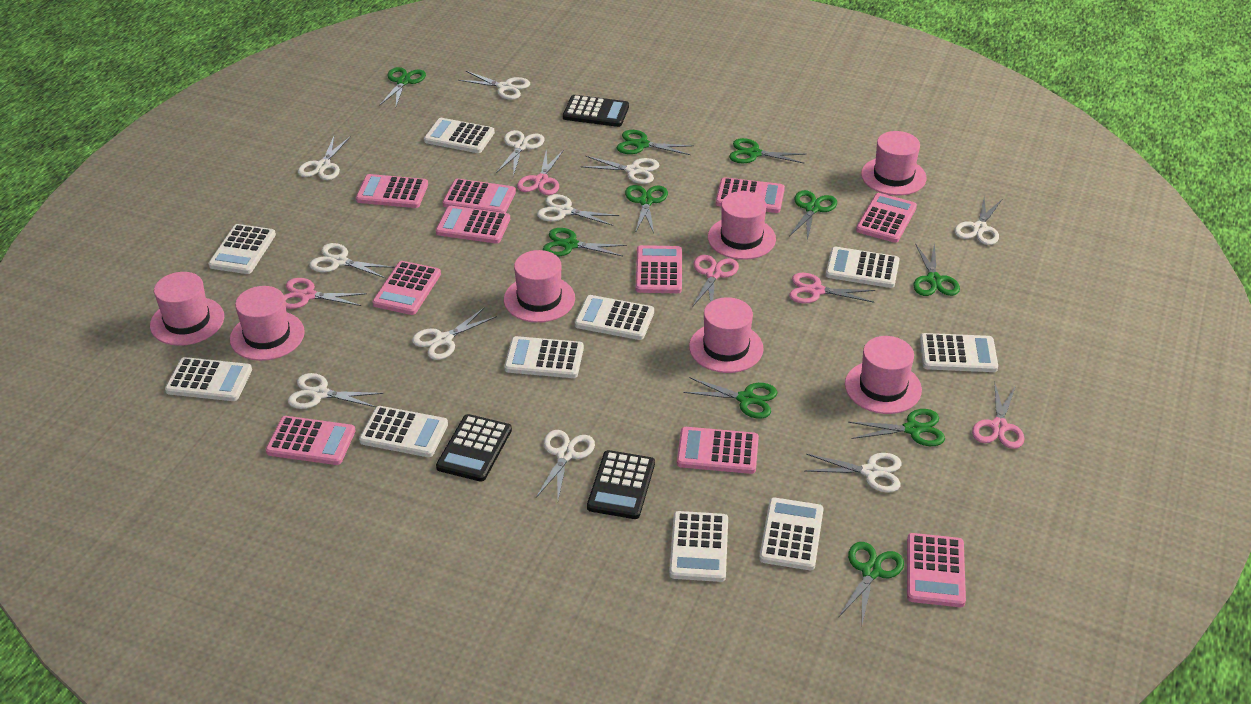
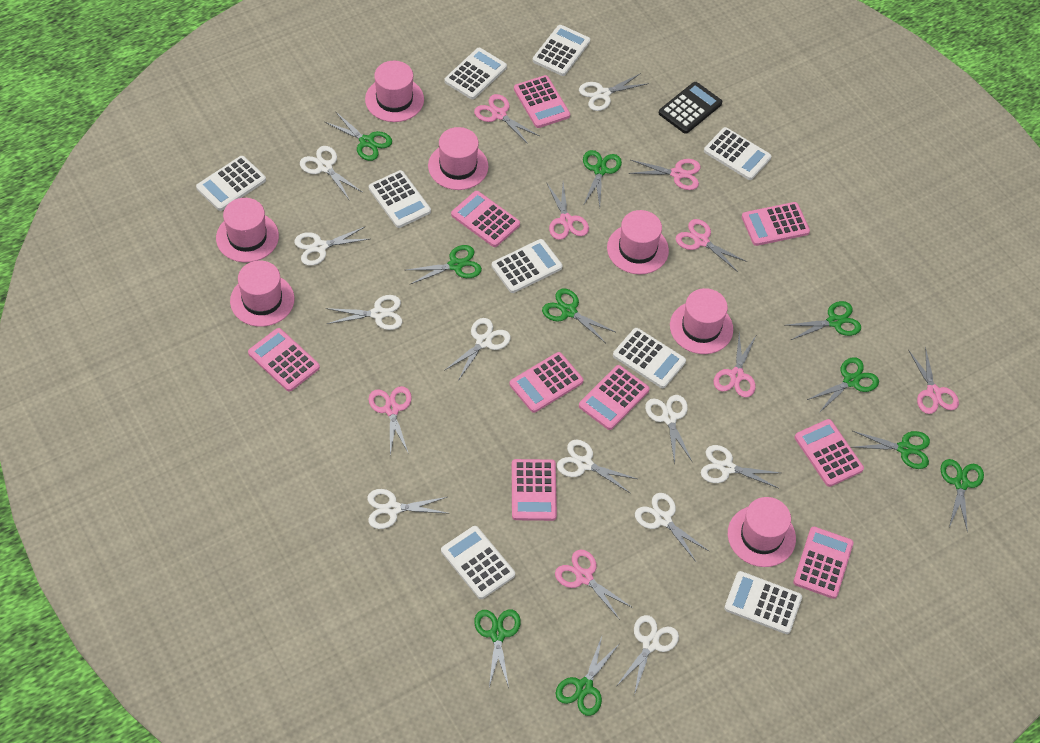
black calculator: 3 -> 1
pink calculator: 10 -> 9
pink scissors: 5 -> 8
white calculator: 10 -> 9

